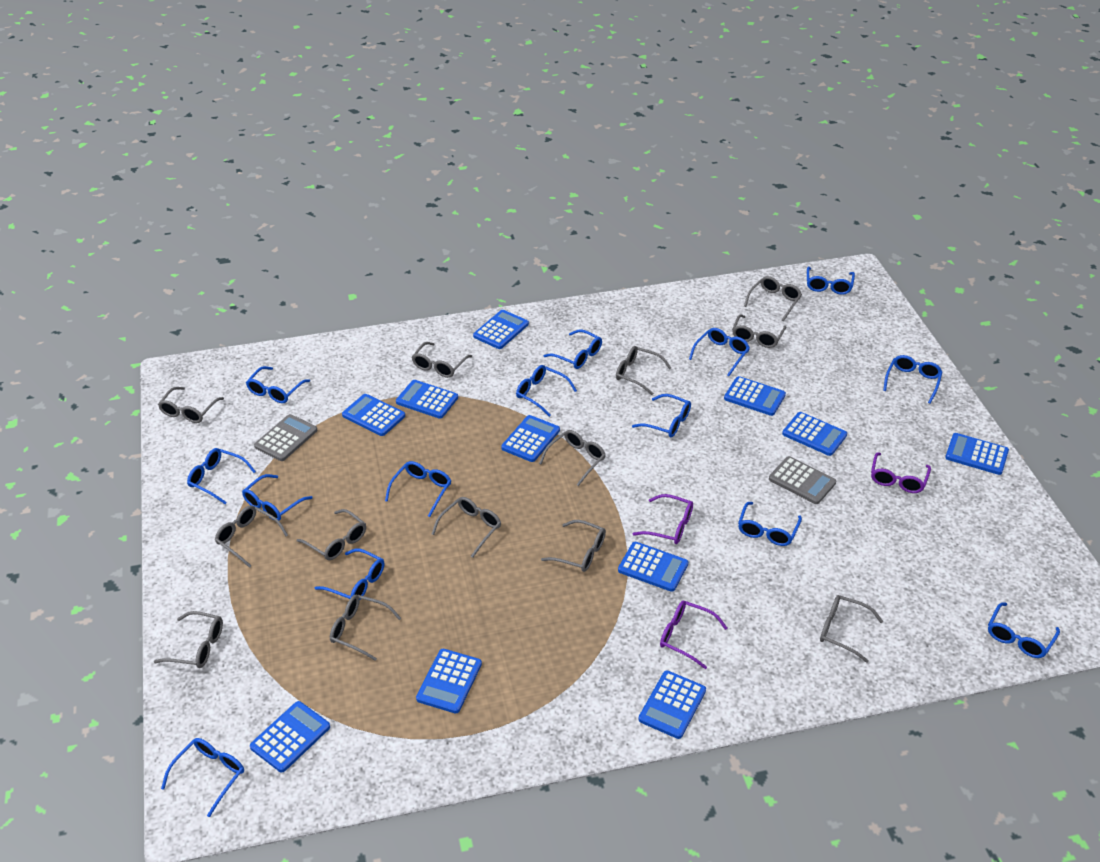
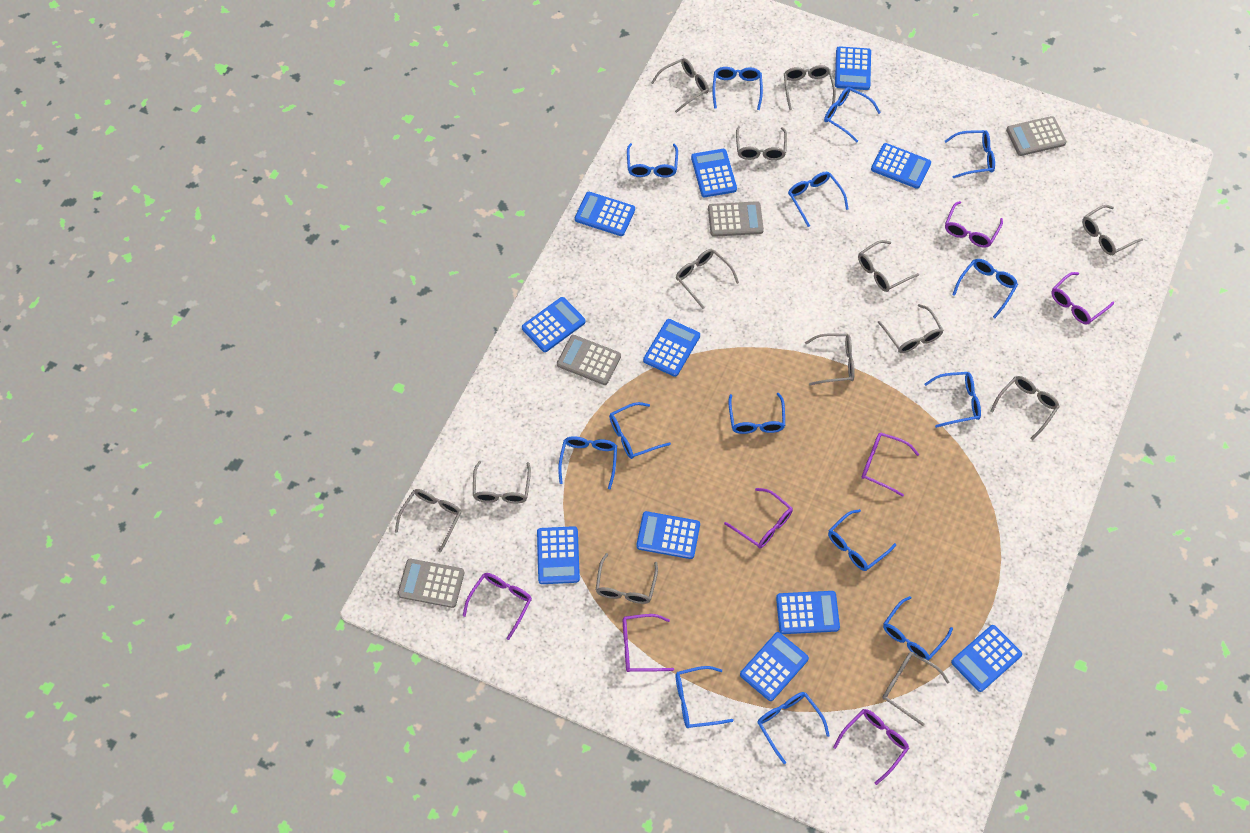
grey calculator: 2 -> 4
purple glasses: 3 -> 7

